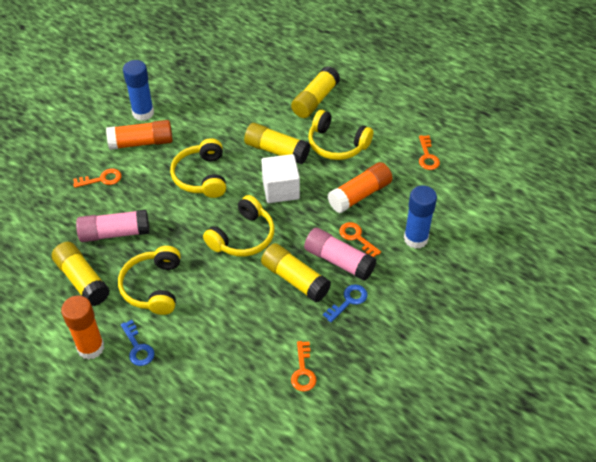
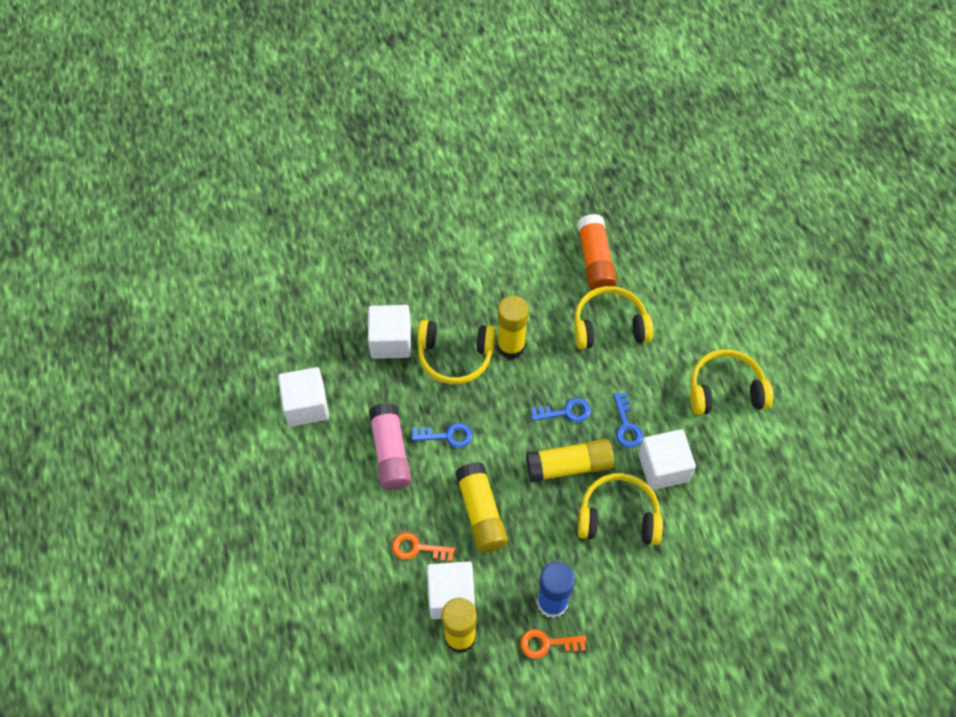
blue glue stick: 2 -> 1
blue key: 2 -> 3
orange glue stick: 3 -> 1
orange key: 4 -> 2
pink glue stick: 2 -> 1
white cube: 1 -> 4

